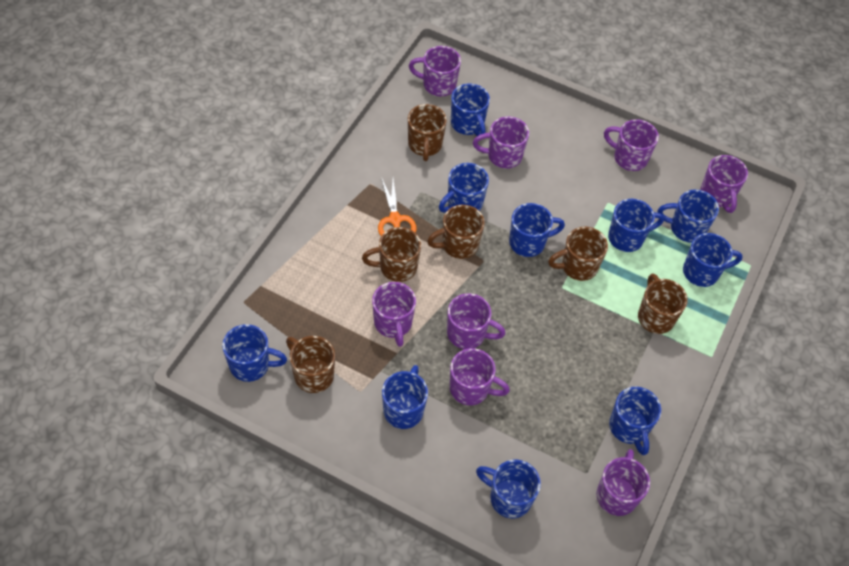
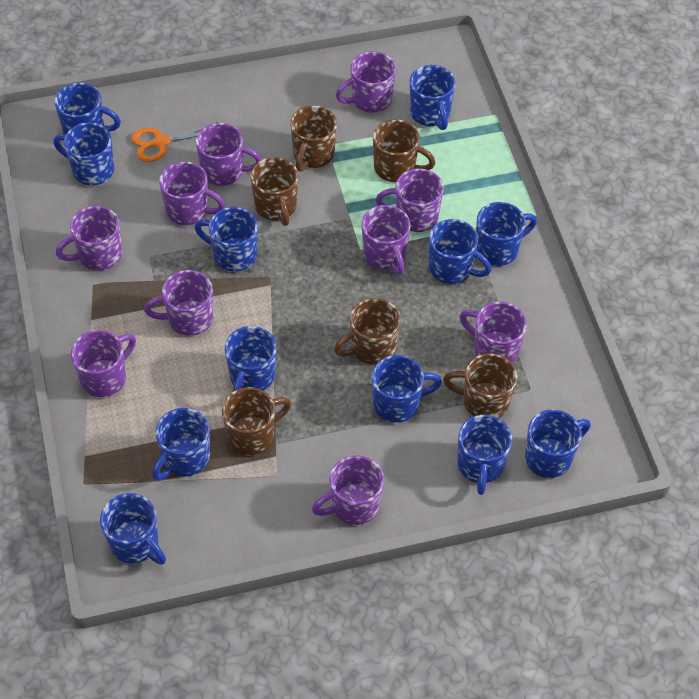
blue mug: 10 -> 12
purple mug: 8 -> 10

